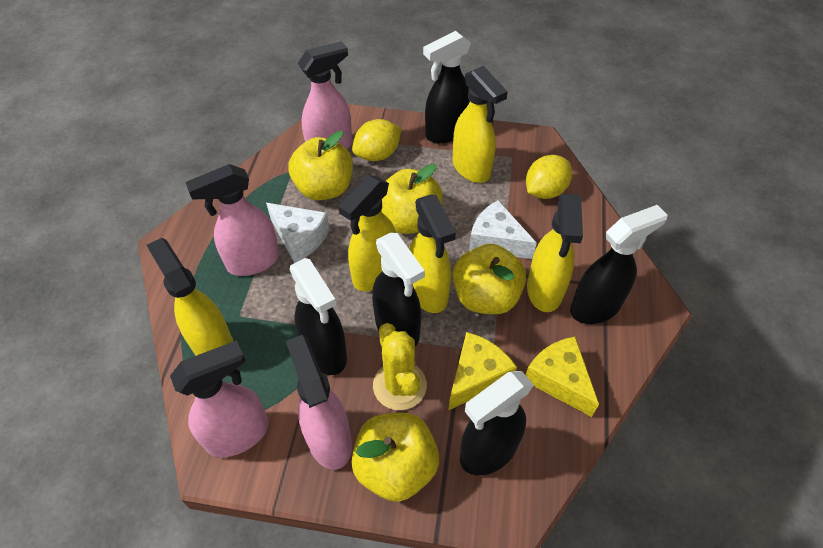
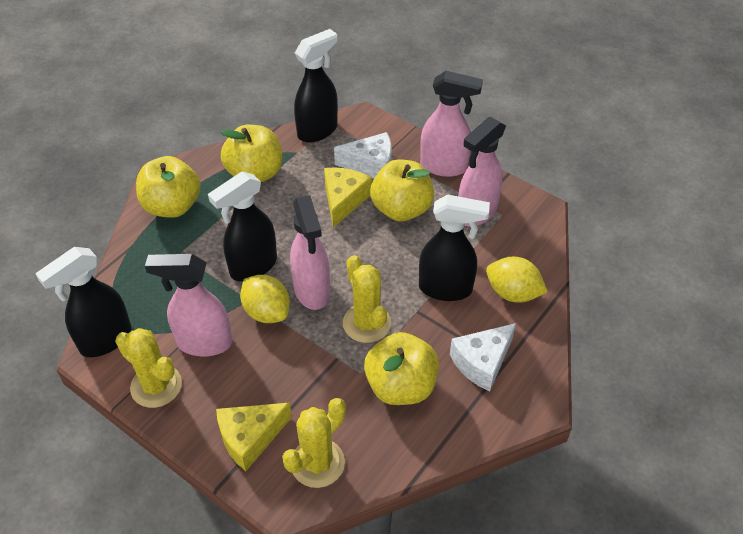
black spray bottle: 5 -> 4
yellow cactus: 1 -> 3
yellow spray bottle: 5 -> 0

